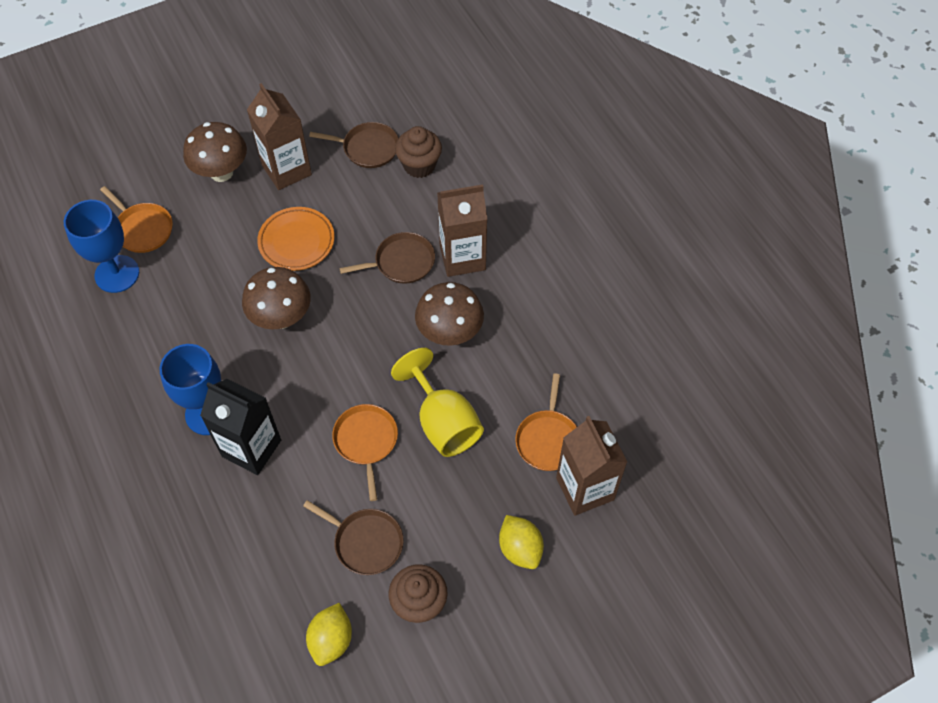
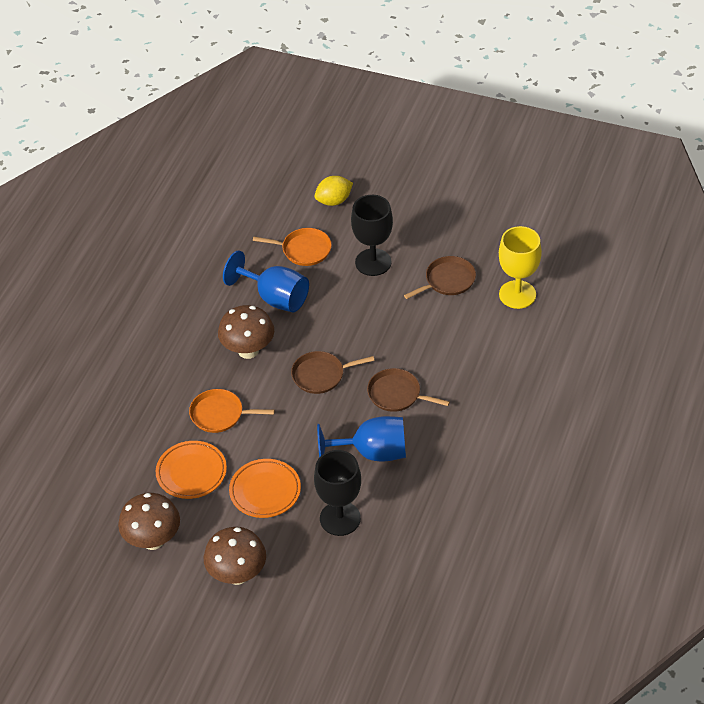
black carton: 1 -> 0
black goblet: 0 -> 2
brown carton: 3 -> 0
brown cupcake: 2 -> 0
orange pan: 3 -> 2
orange plate: 1 -> 2
yellow lemon: 2 -> 1

